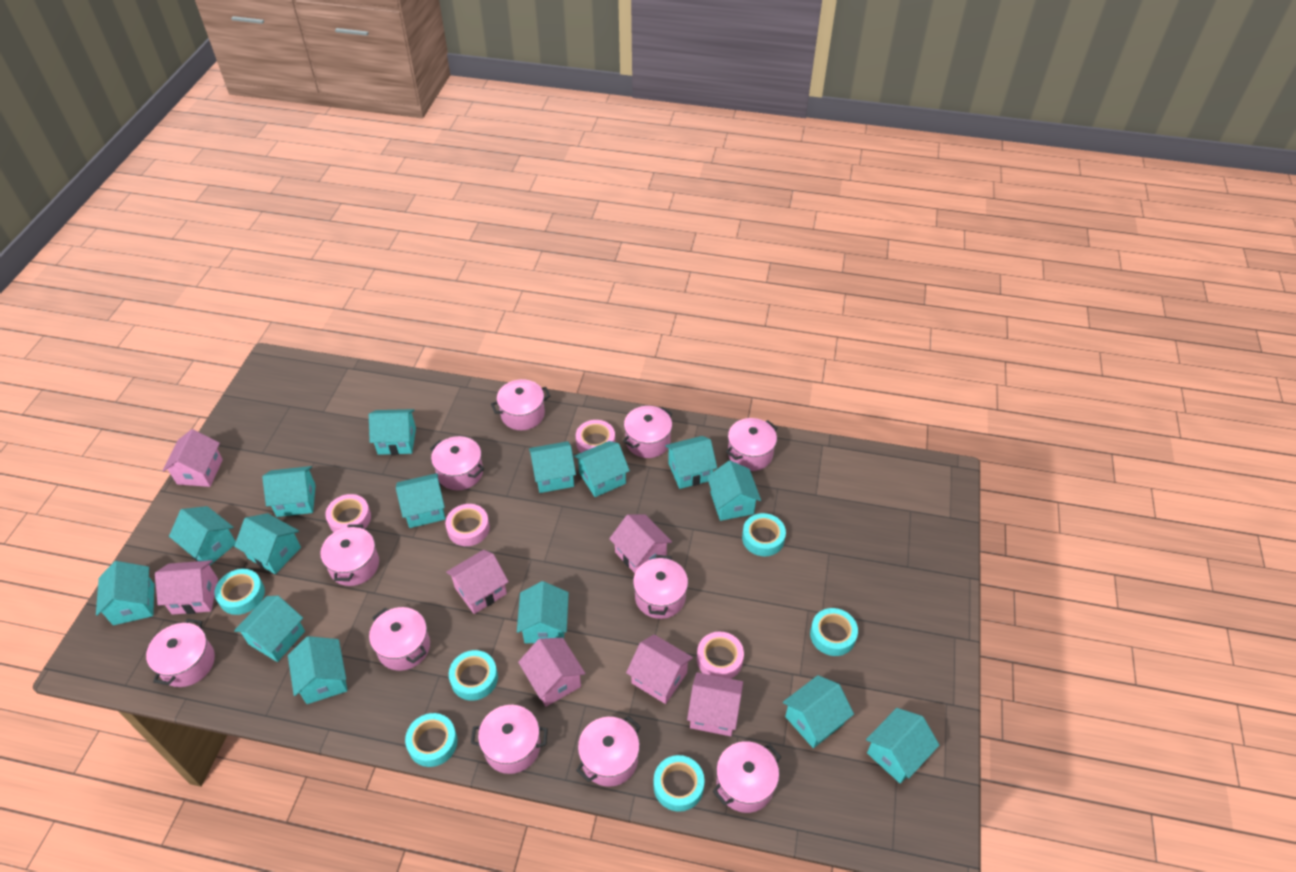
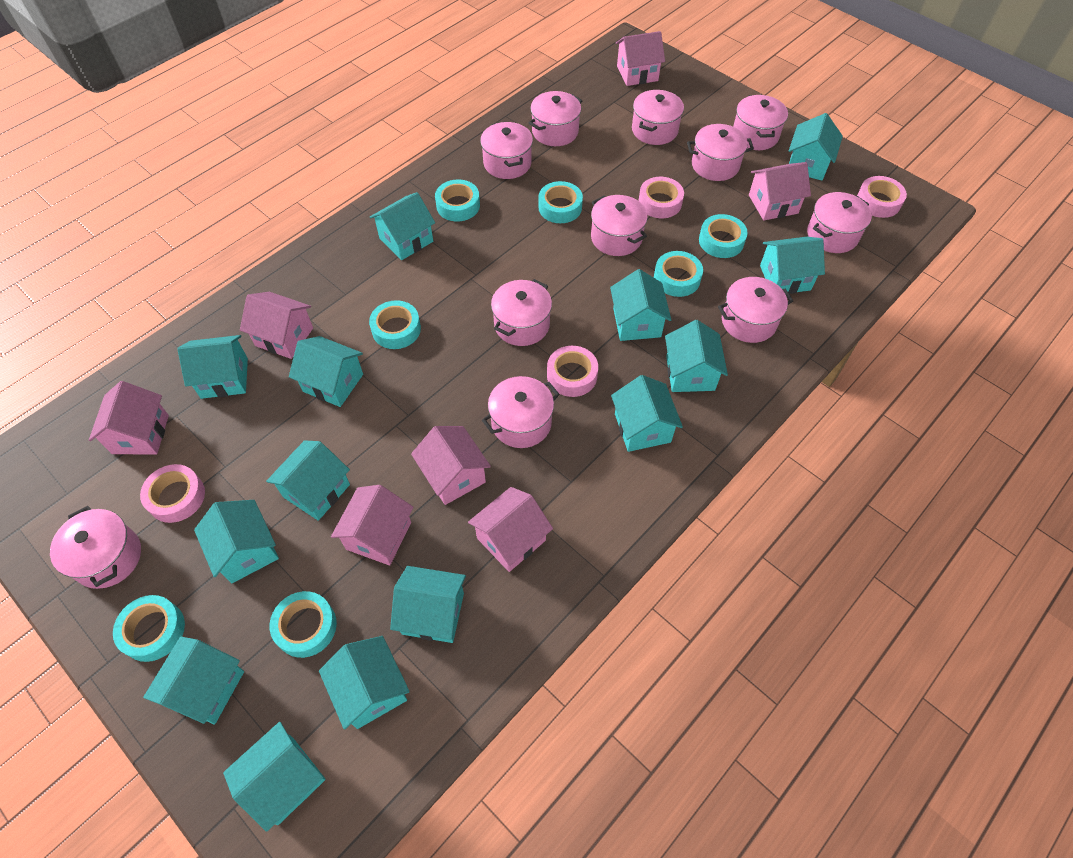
turquoise house: 15 -> 14
turquoise tape: 6 -> 7

